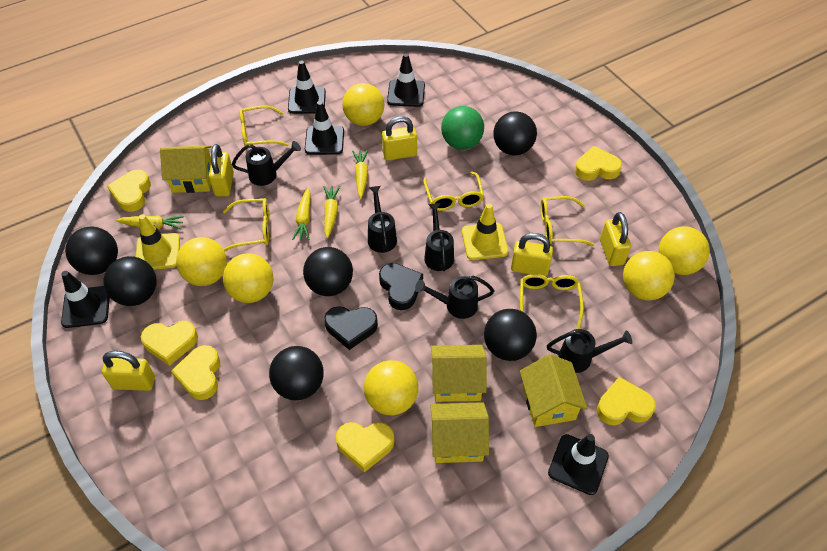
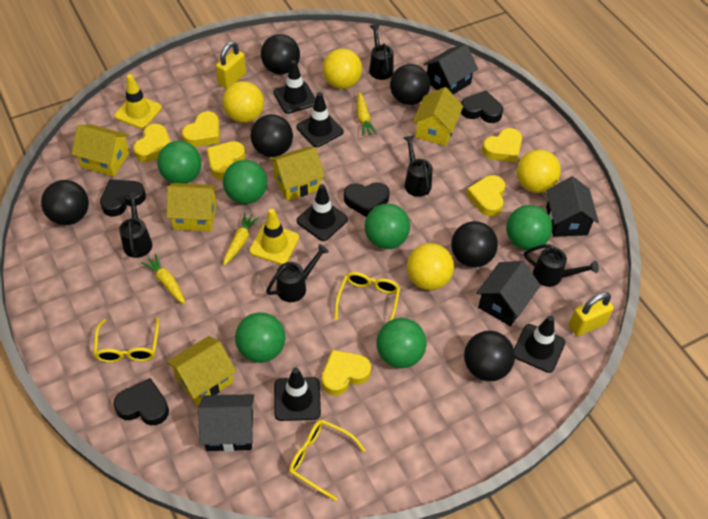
black heart: 2 -> 4
black house: 0 -> 4
green ball: 1 -> 6
yellow ball: 6 -> 4
yellow carrot: 4 -> 3
yellow glasses: 5 -> 3
yellow house: 4 -> 5
yellow padlock: 5 -> 2

